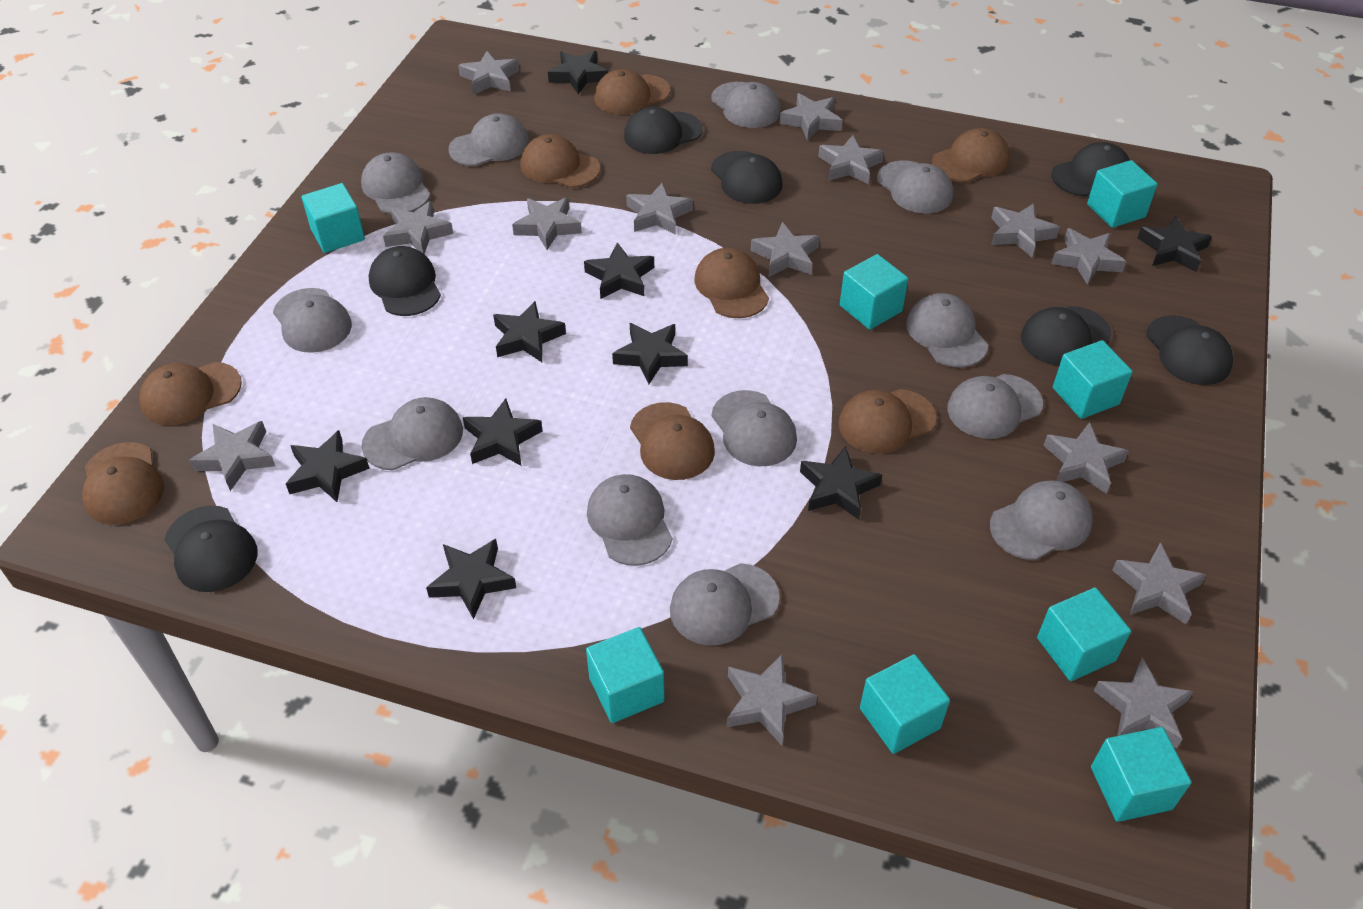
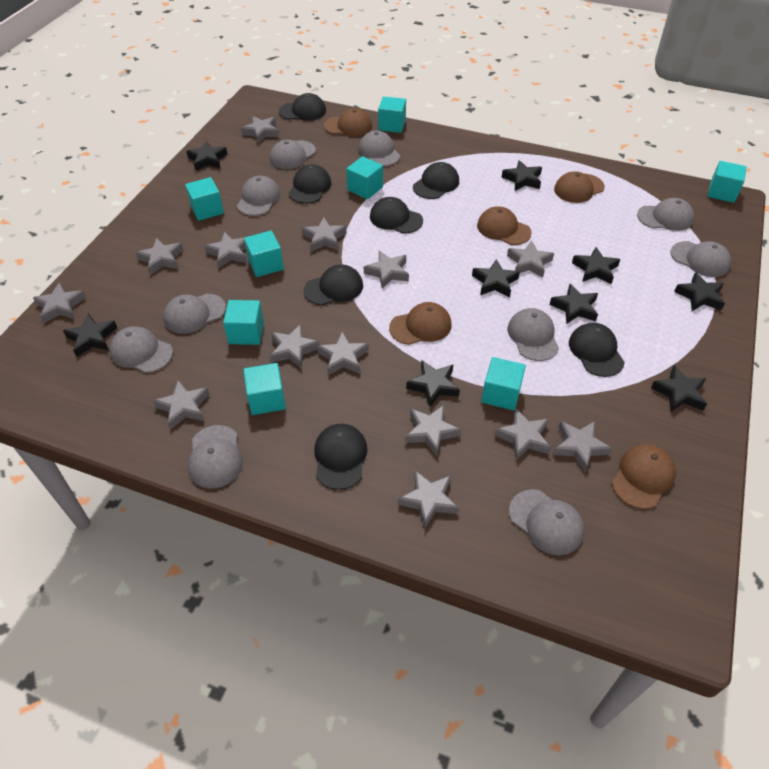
brown cap: 8 -> 5
grey cap: 12 -> 10

